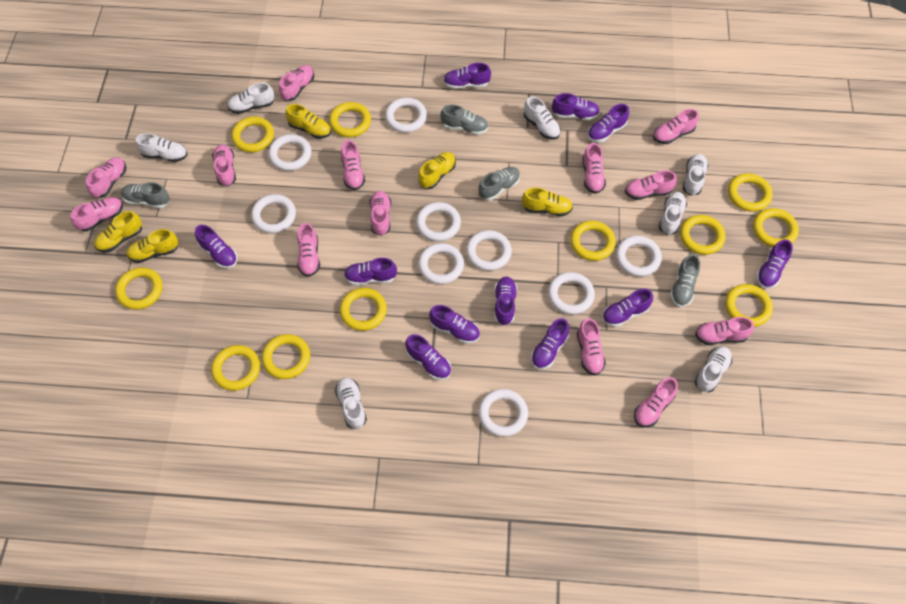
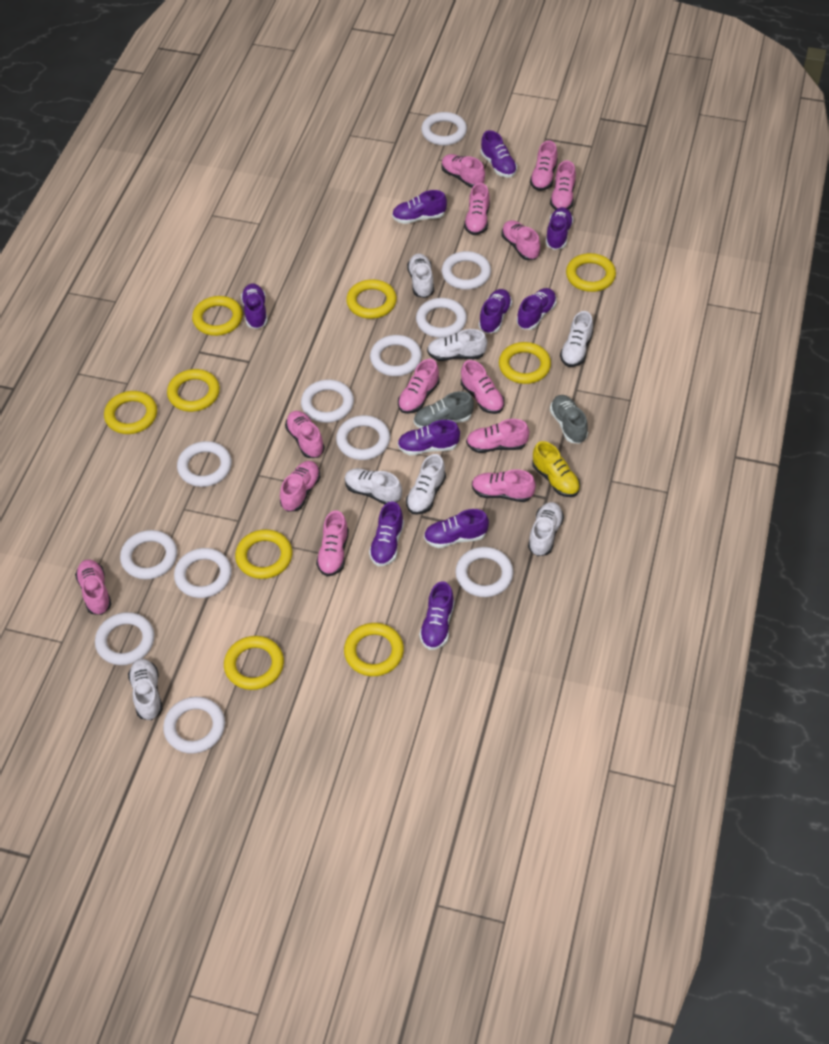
grey shoe: 4 -> 2
purple shoe: 11 -> 10
white ring: 9 -> 12
yellow ring: 11 -> 9
yellow shoe: 5 -> 1

